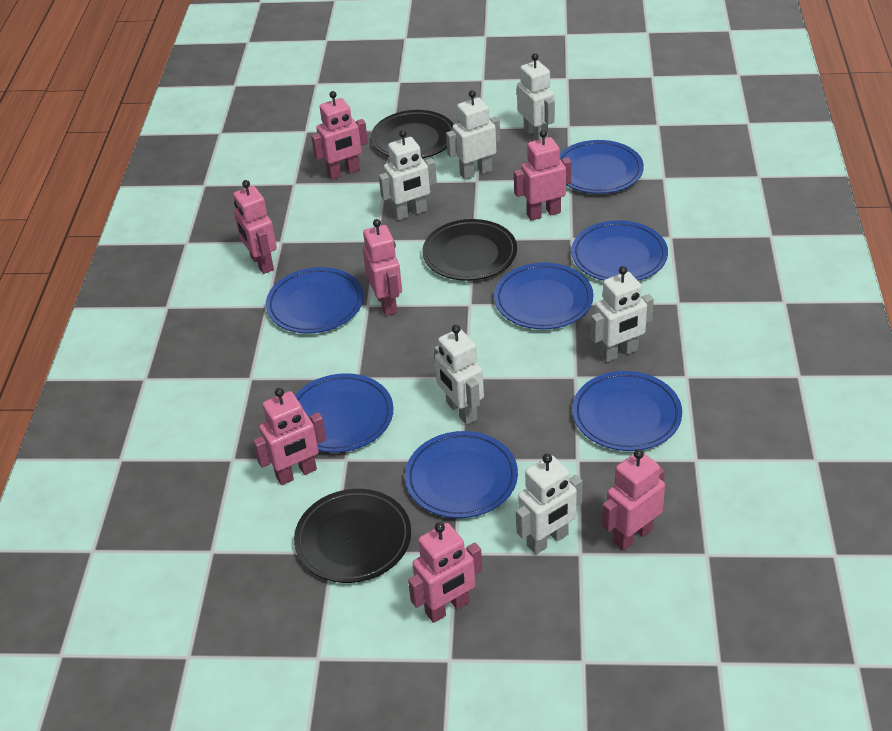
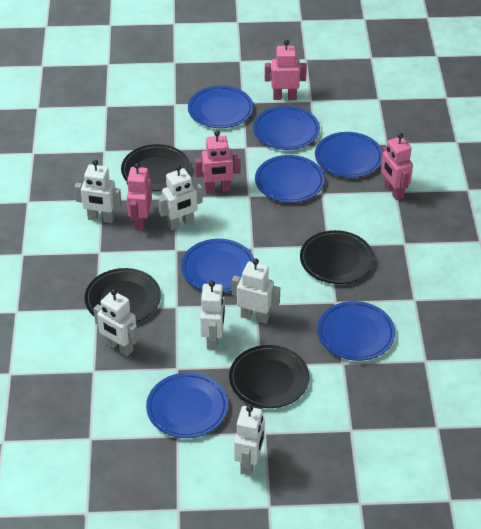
black plate: 3 -> 4
pink robot: 7 -> 4

